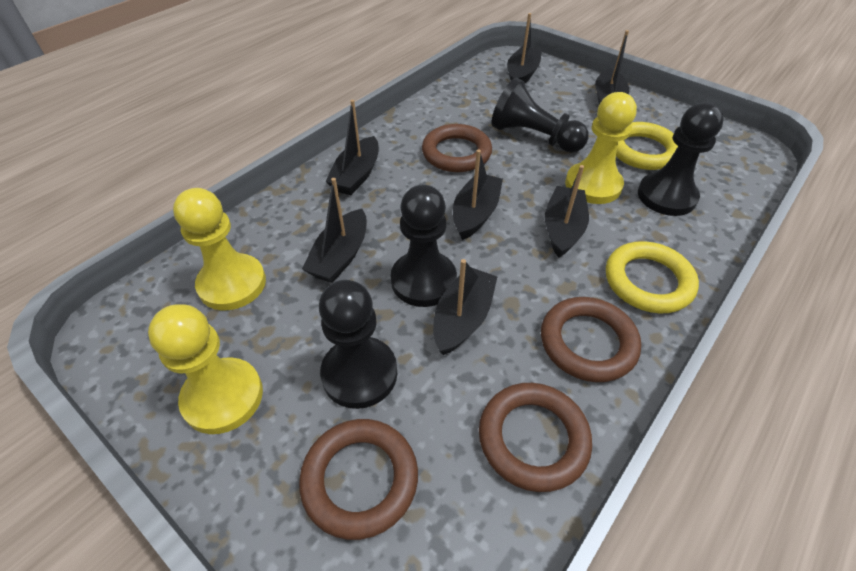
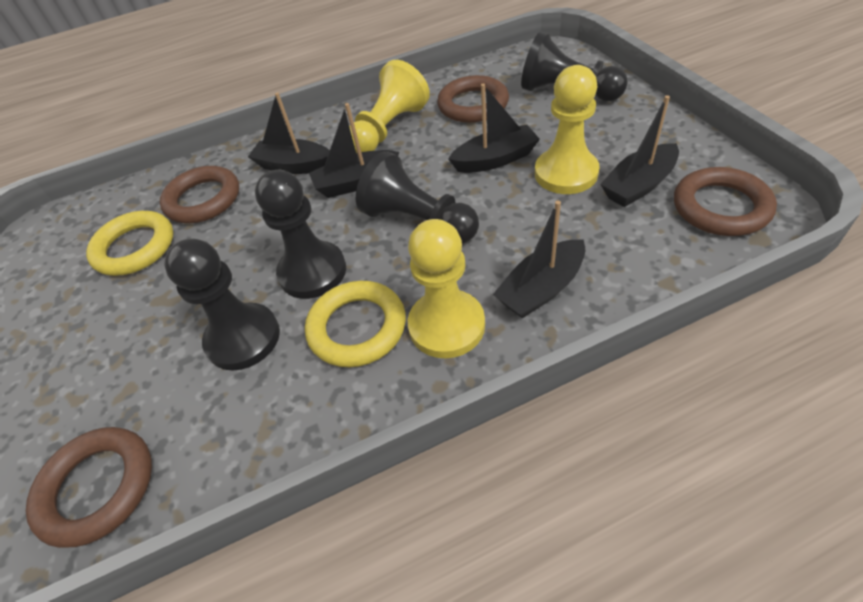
black boat: 7 -> 5

